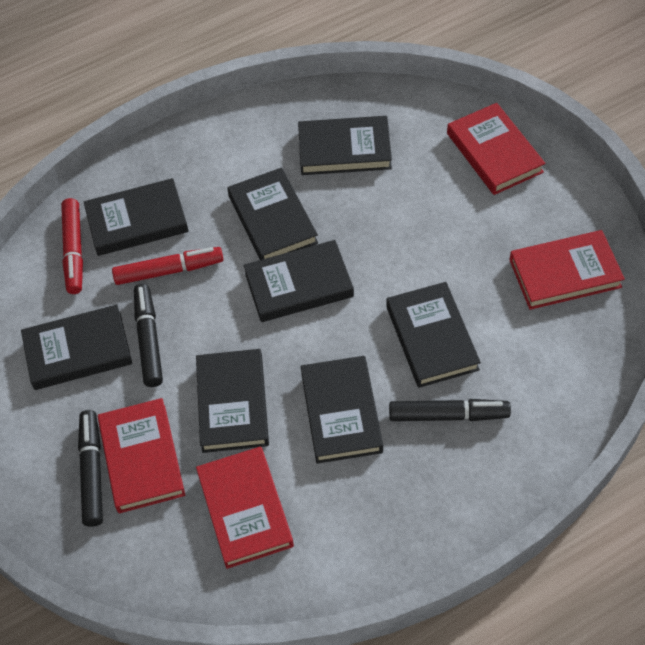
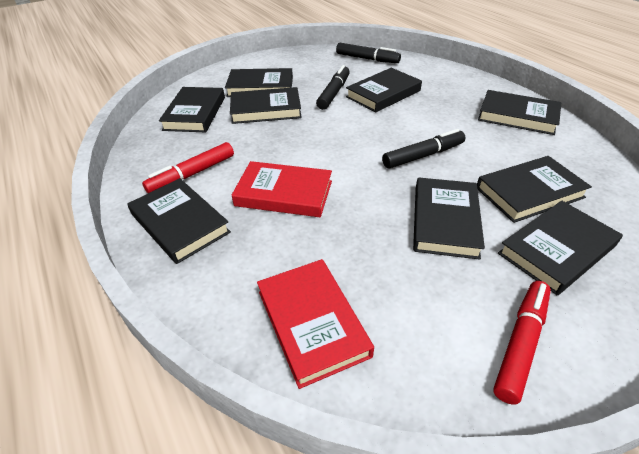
black book: 8 -> 9
red book: 4 -> 2

